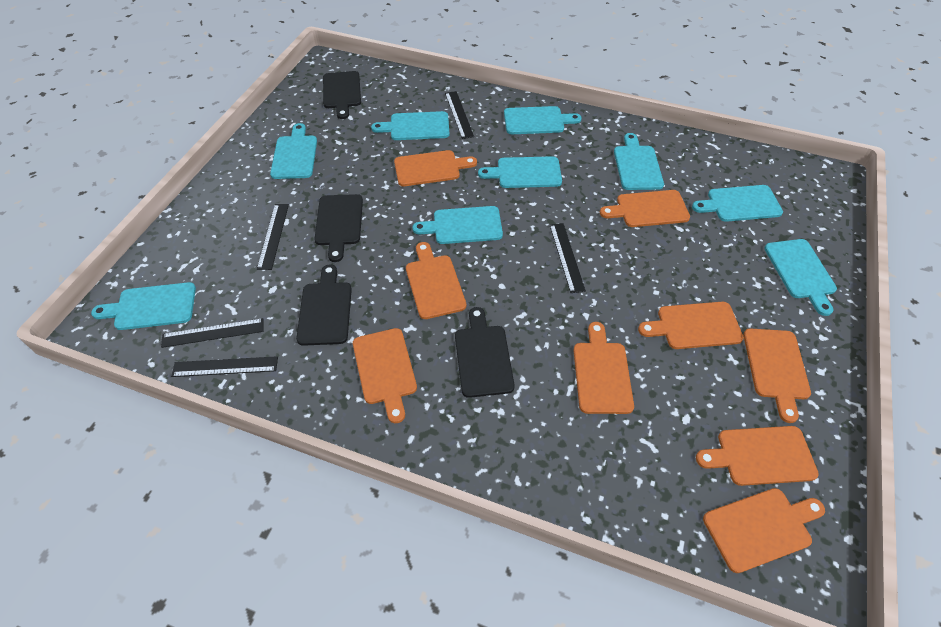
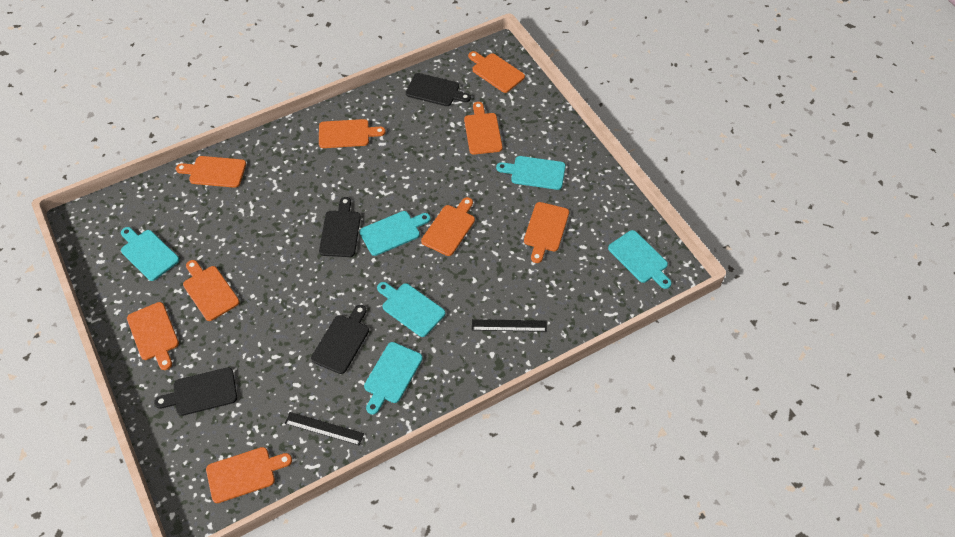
black ruler: 5 -> 2
turquoise cutting board: 9 -> 6

